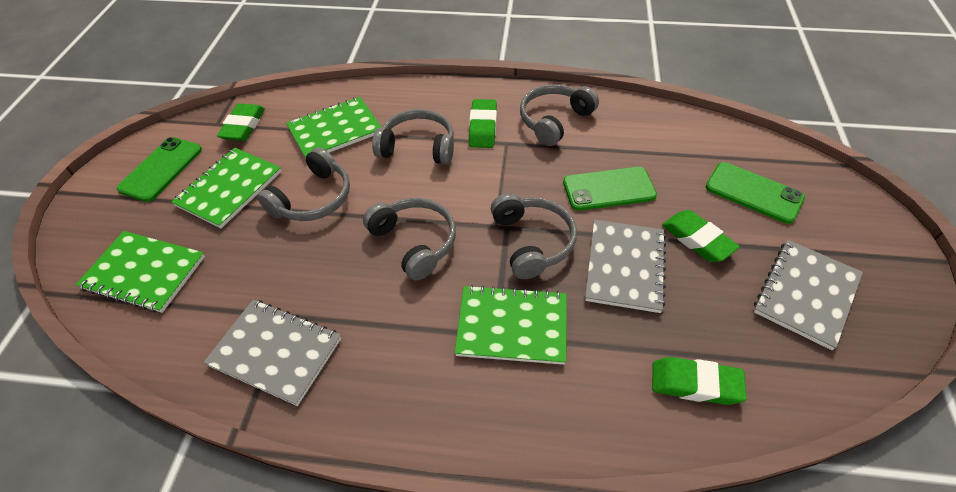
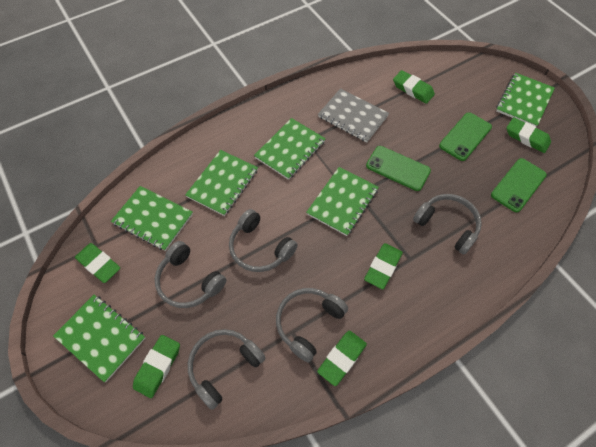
green eraser: 4 -> 6
green notebook: 4 -> 6
grey notebook: 3 -> 1

